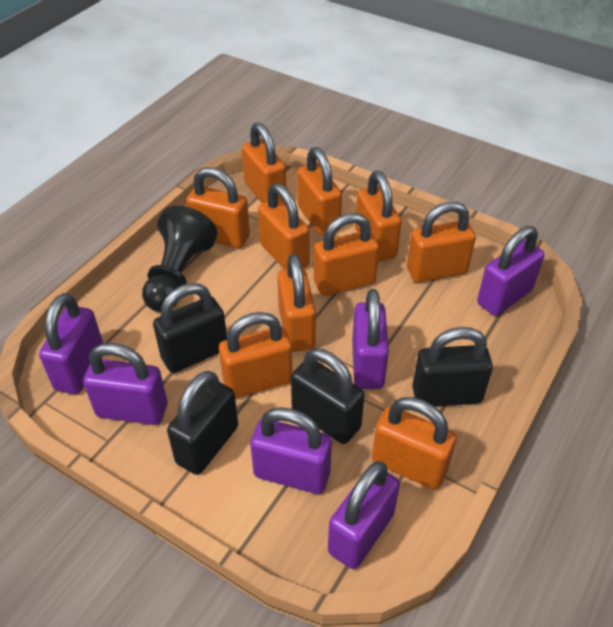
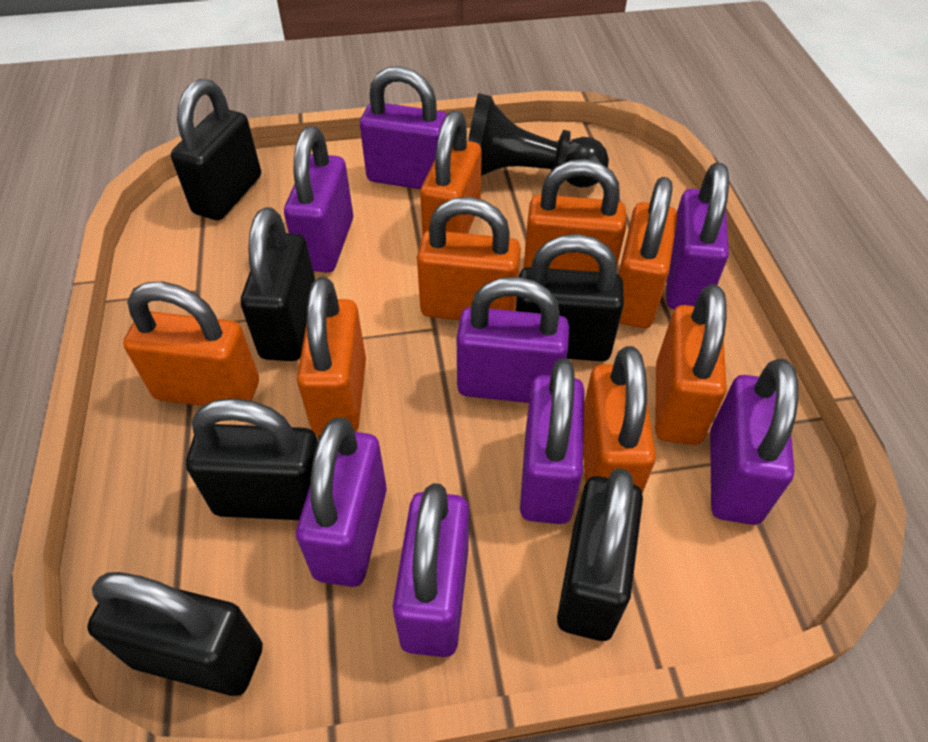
black padlock: 4 -> 6
orange padlock: 10 -> 8
purple padlock: 6 -> 8

